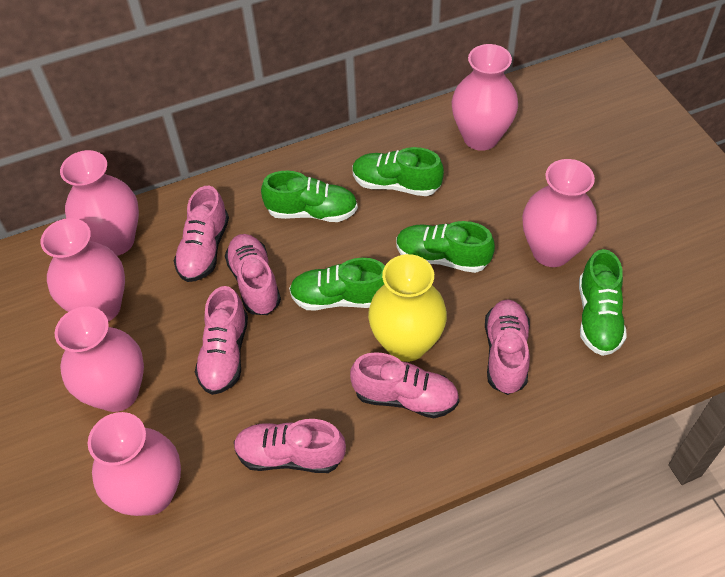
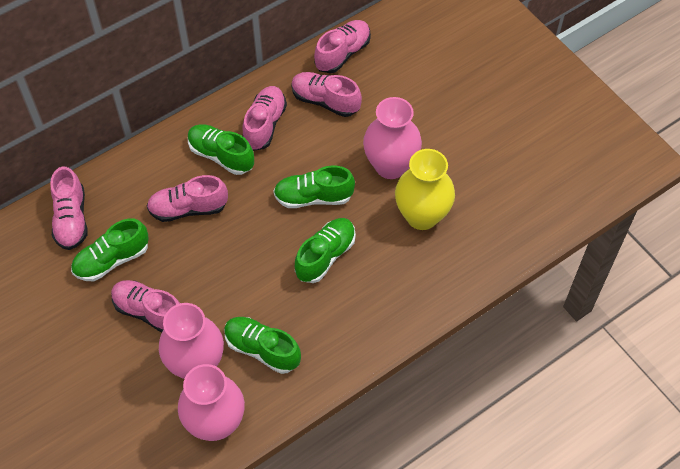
pink vase: 6 -> 3

